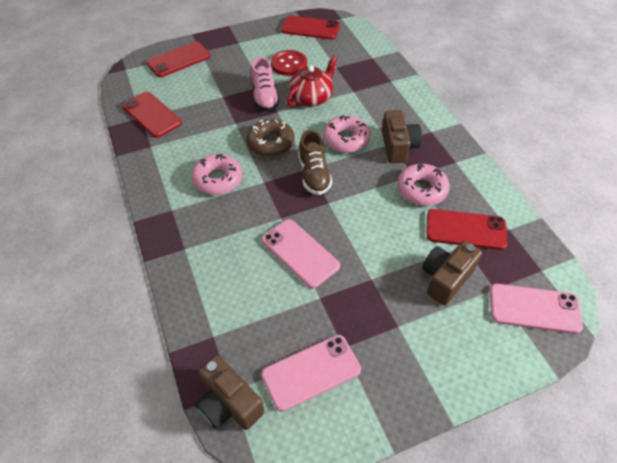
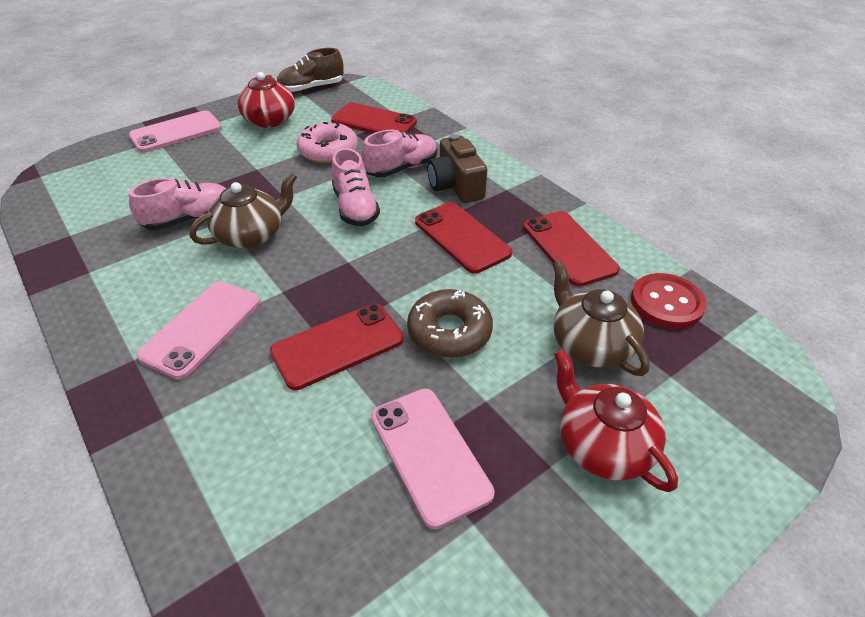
brown camera: 3 -> 1
brown teapot: 0 -> 2
pink donut: 3 -> 1
pink shoe: 1 -> 3
red teapot: 1 -> 2

